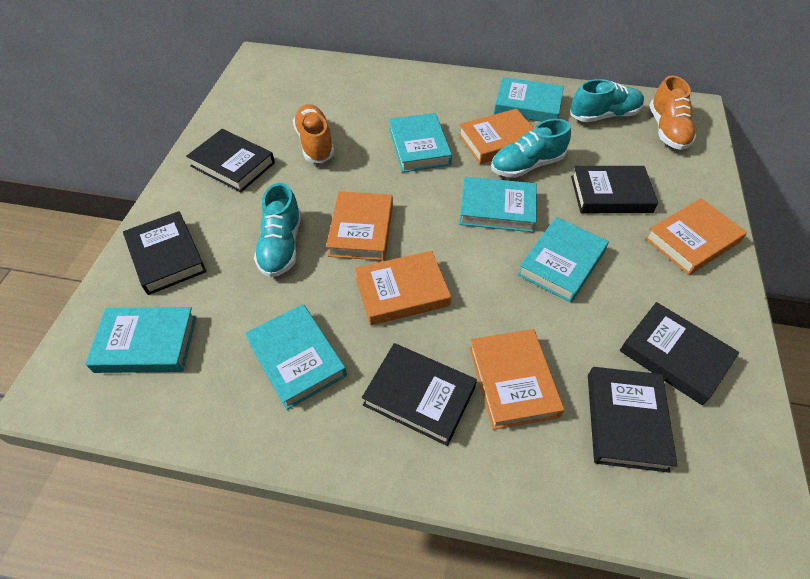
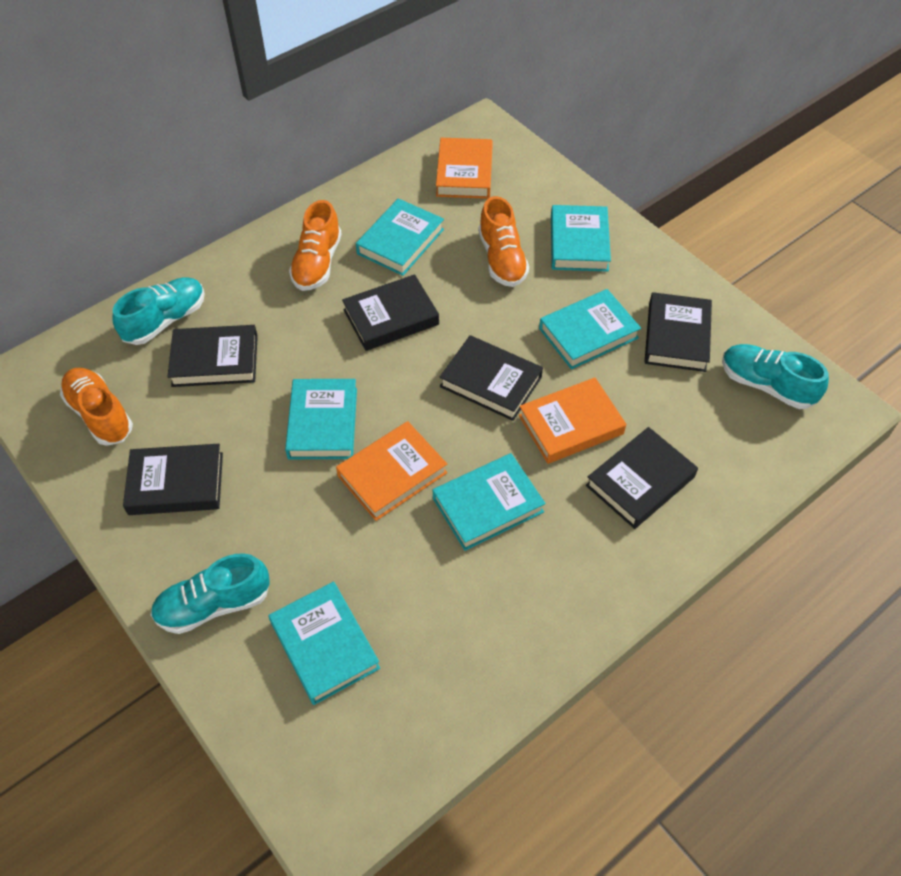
orange book: 5 -> 3
orange shoe: 2 -> 3

